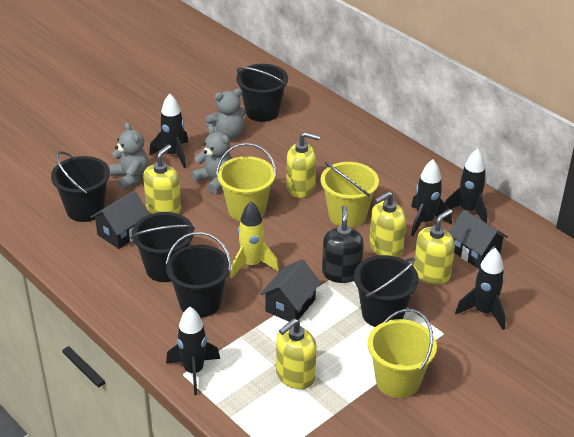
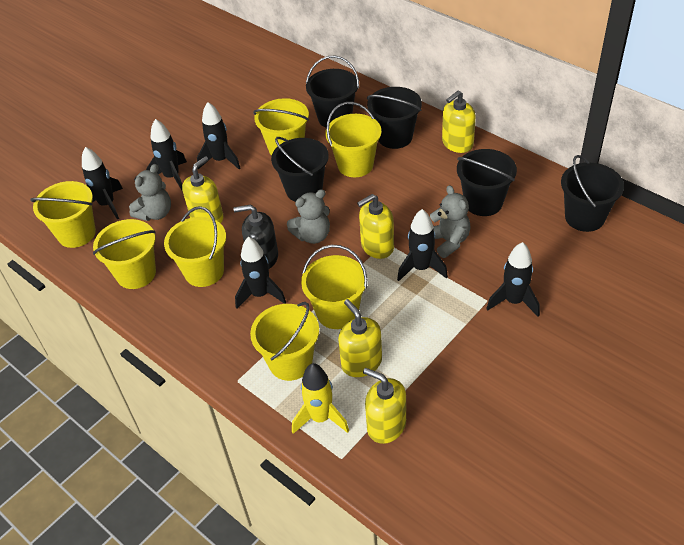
black house: 3 -> 0
black rocket: 5 -> 6
yellow bucket: 3 -> 7

